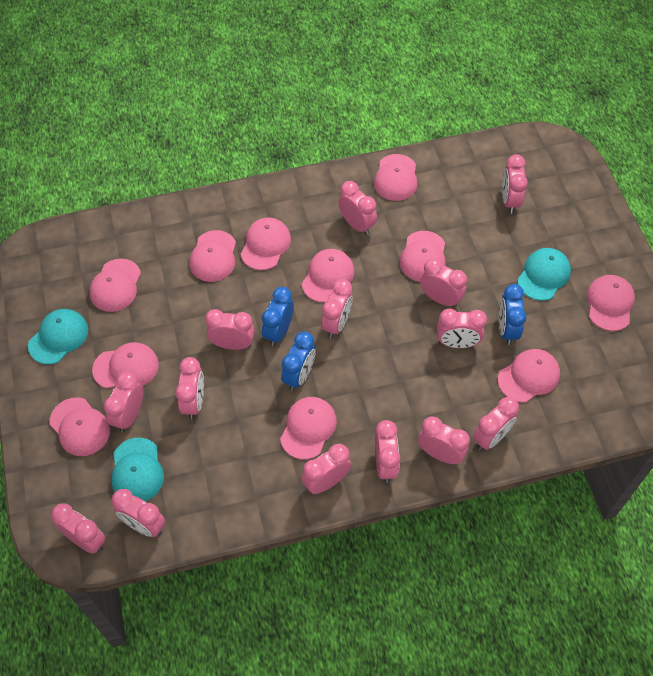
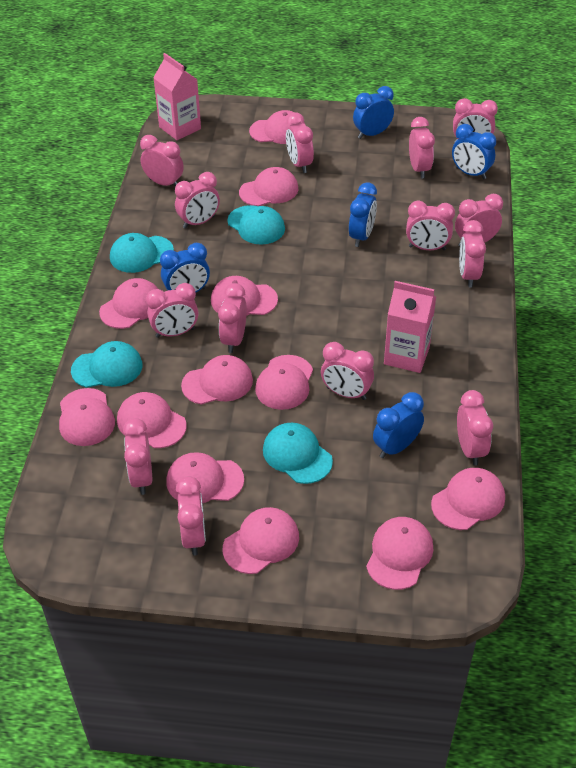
blue clock: 3 -> 5
pink cap: 11 -> 12
pink carton: 0 -> 2
turquoise cap: 3 -> 4

